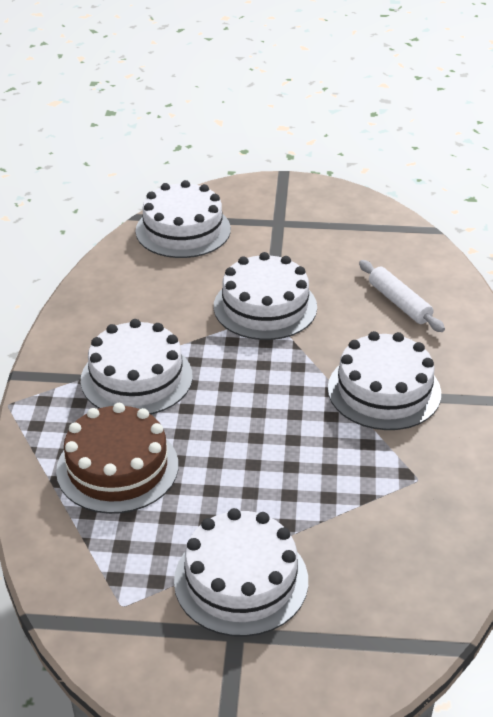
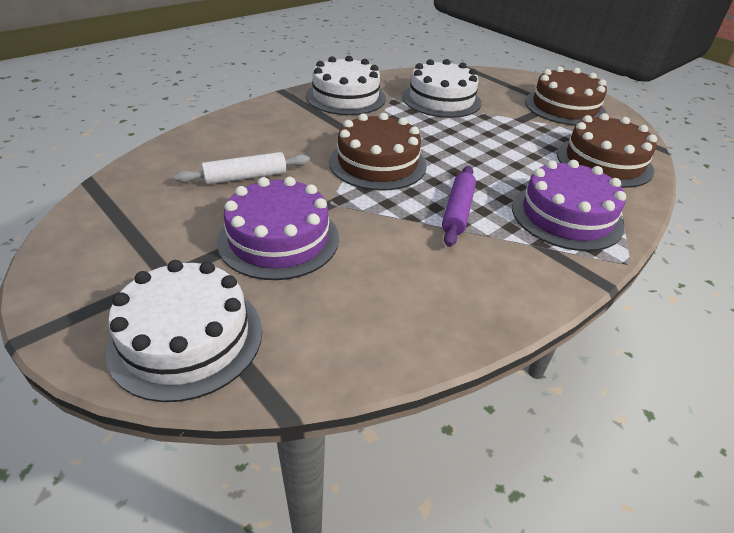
brown cake: 1 -> 3
purple cake: 0 -> 2
purple rolling pin: 0 -> 1
white cake: 5 -> 3

